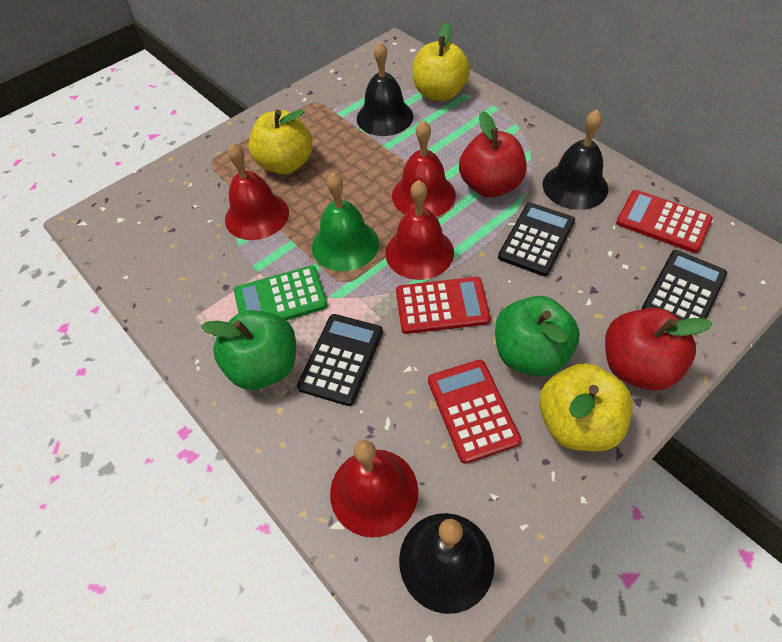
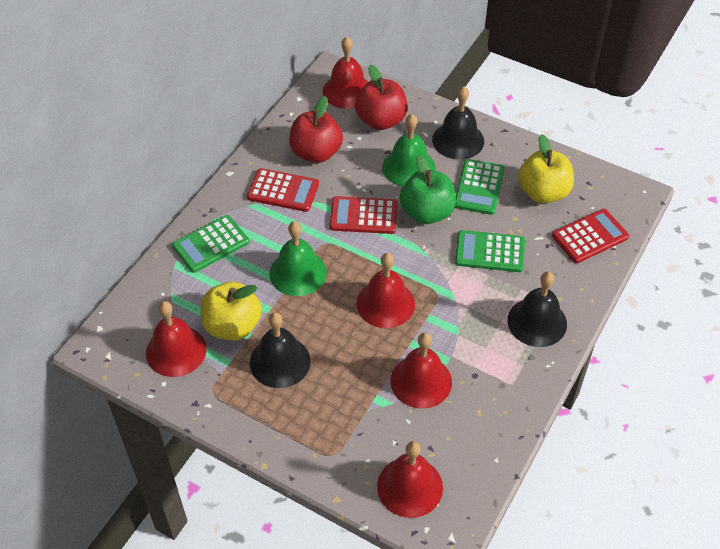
black calculator: 3 -> 0
green apple: 2 -> 1
green bell: 1 -> 2
green calculator: 1 -> 3
red bell: 4 -> 5
yellow apple: 3 -> 2

